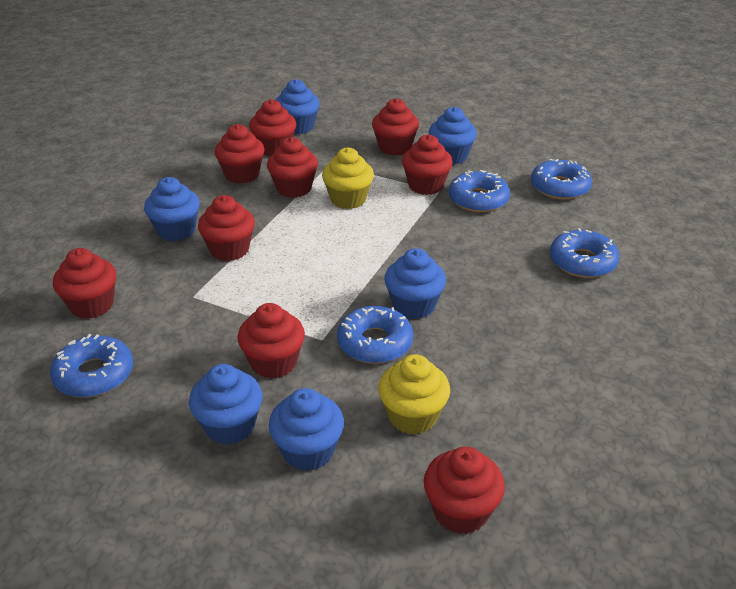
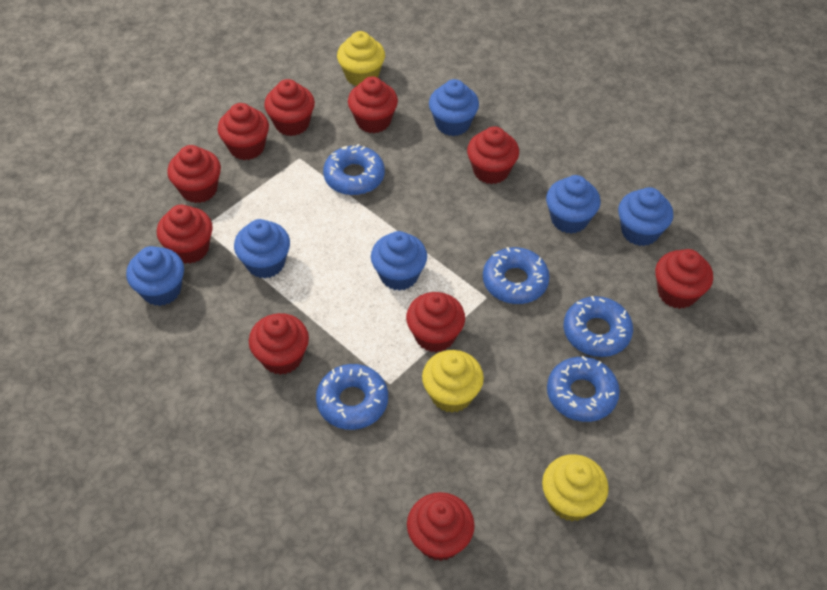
red cupcake: 9 -> 10
yellow cupcake: 2 -> 3

